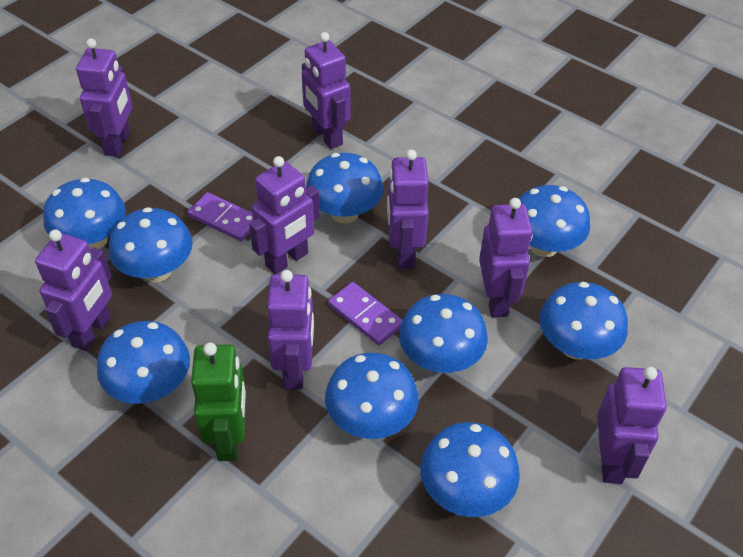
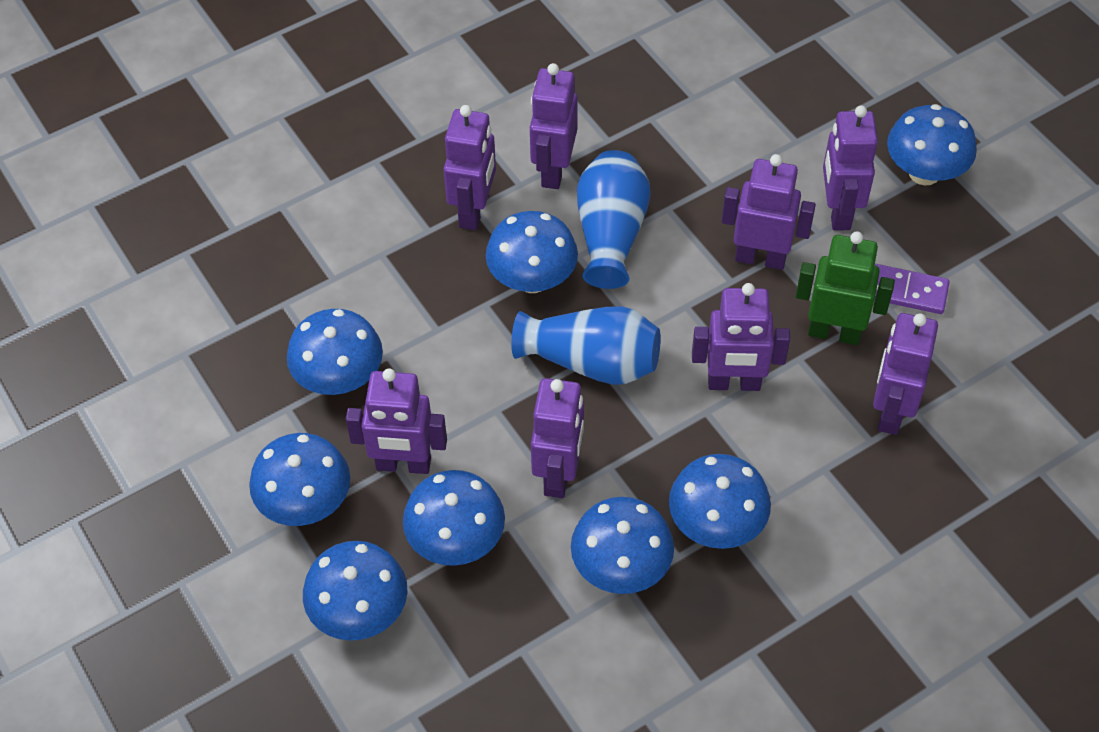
blue mushroom: 9 -> 8
blue vase: 0 -> 2
purple domino: 2 -> 1

